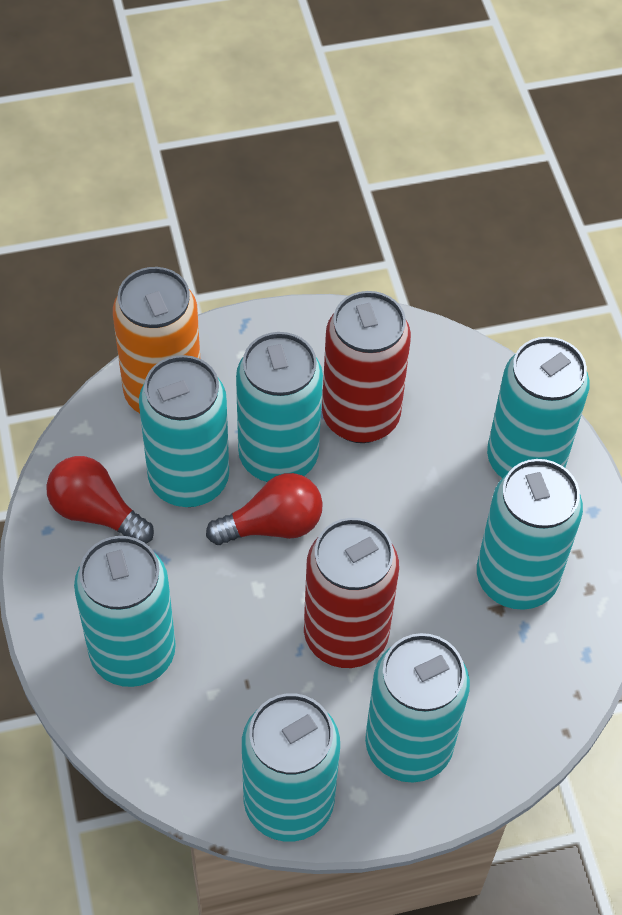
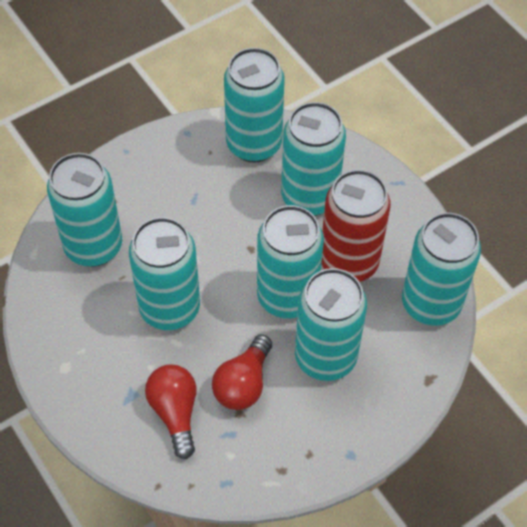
orange can: 1 -> 0
red can: 2 -> 1

